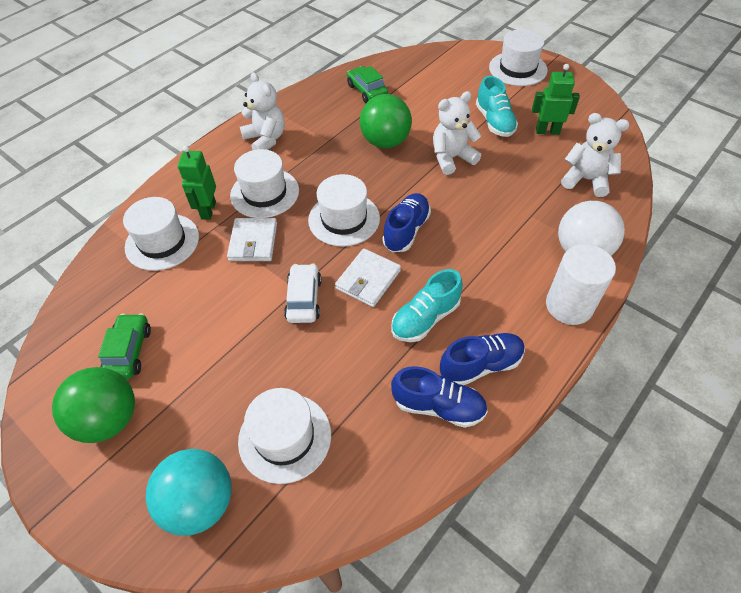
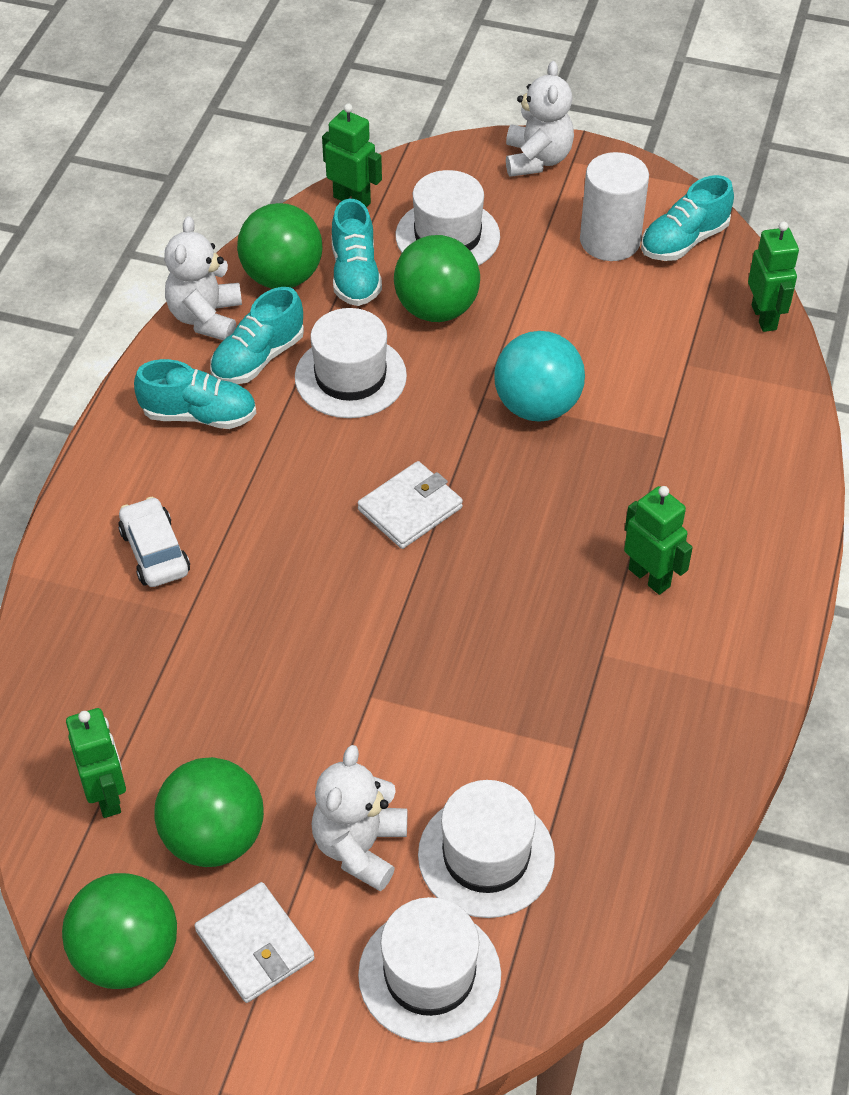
blue shoe: 3 -> 0
green ball: 2 -> 4
green car: 2 -> 0
green robot: 2 -> 4
turquoise shoe: 2 -> 4
white ball: 1 -> 0
white hat: 5 -> 4

